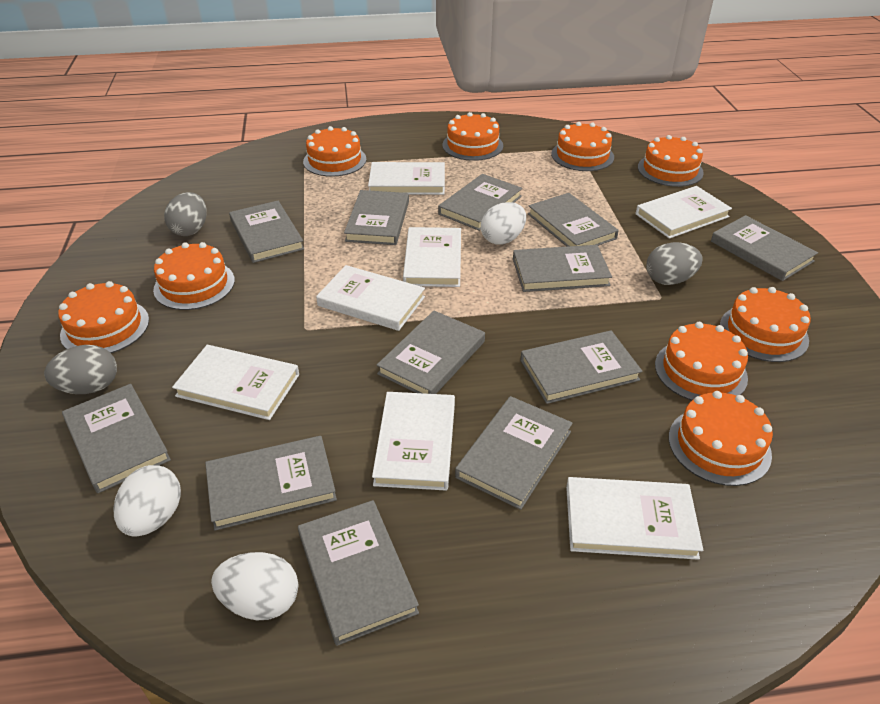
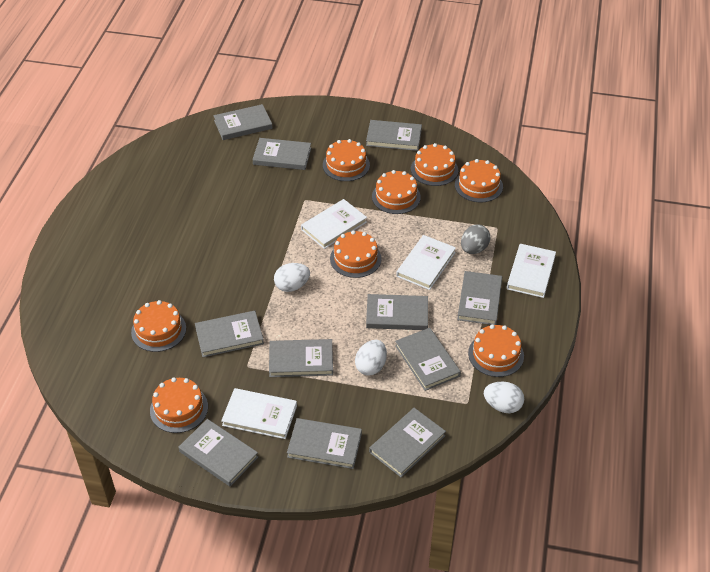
grey book: 12 -> 11
grey egg: 3 -> 1
orange cake: 9 -> 8
white book: 7 -> 4

